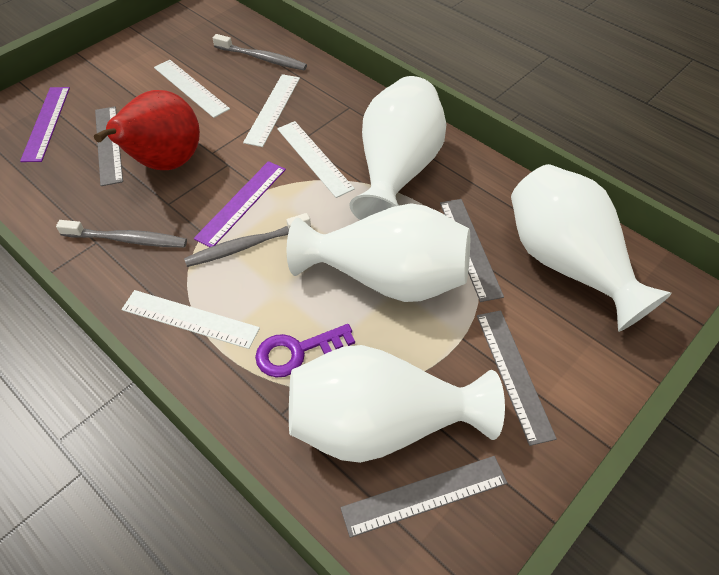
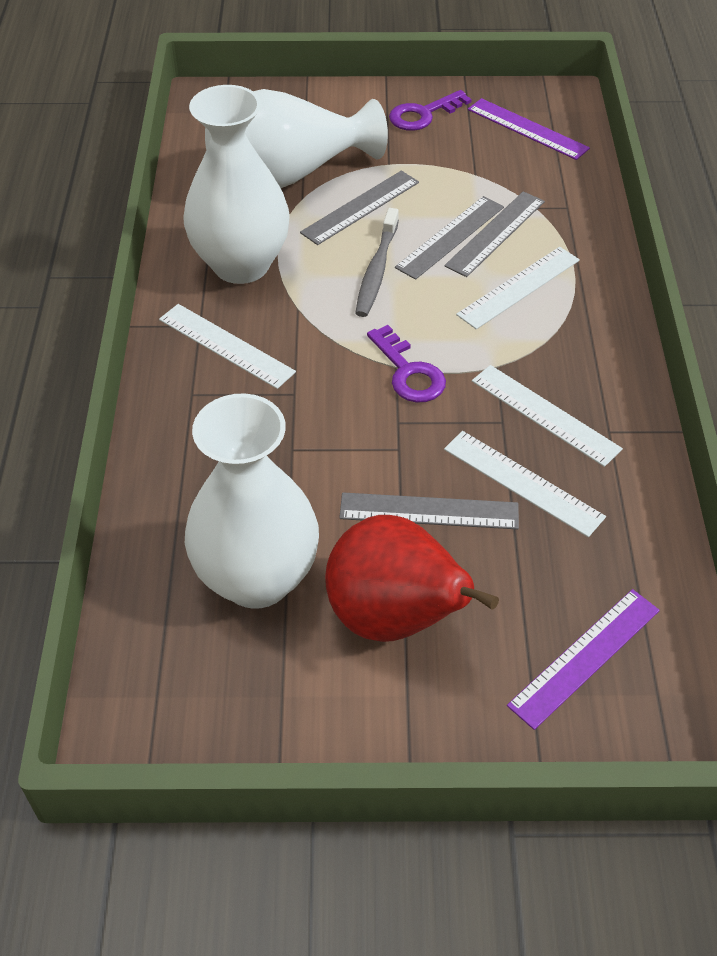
grey toothbrush: 3 -> 1
purple key: 1 -> 2
white vase: 4 -> 3

